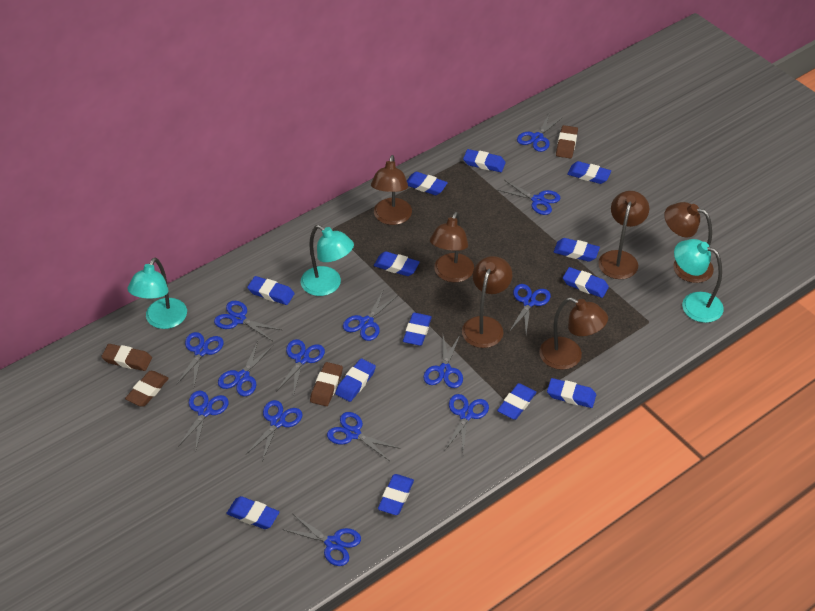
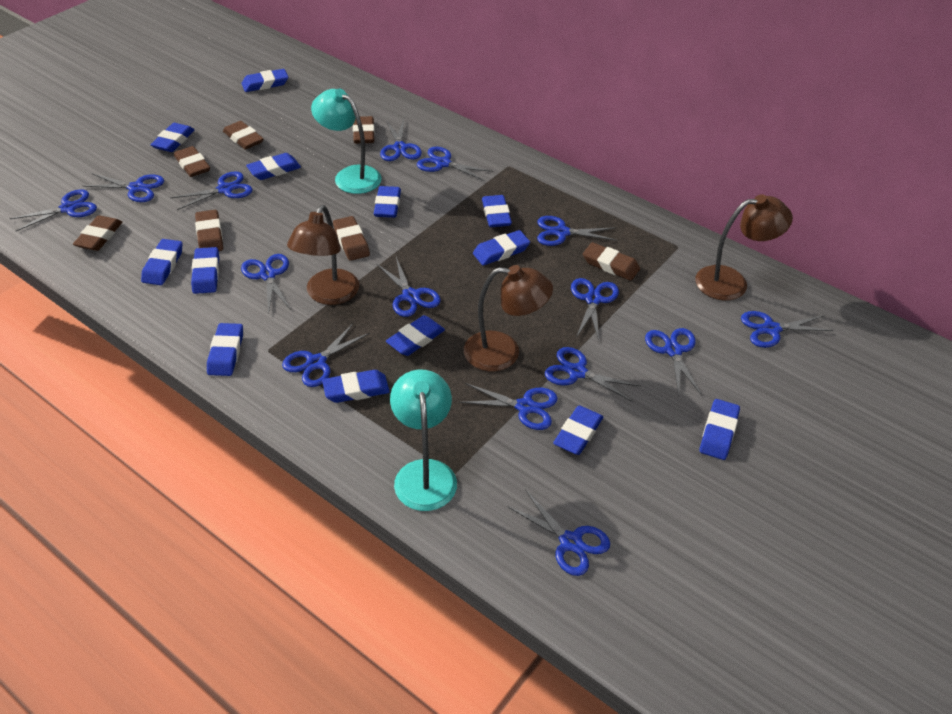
blue scissors: 14 -> 15
brown eraser: 4 -> 7
brown lamp: 6 -> 3
turquoise lamp: 3 -> 2

